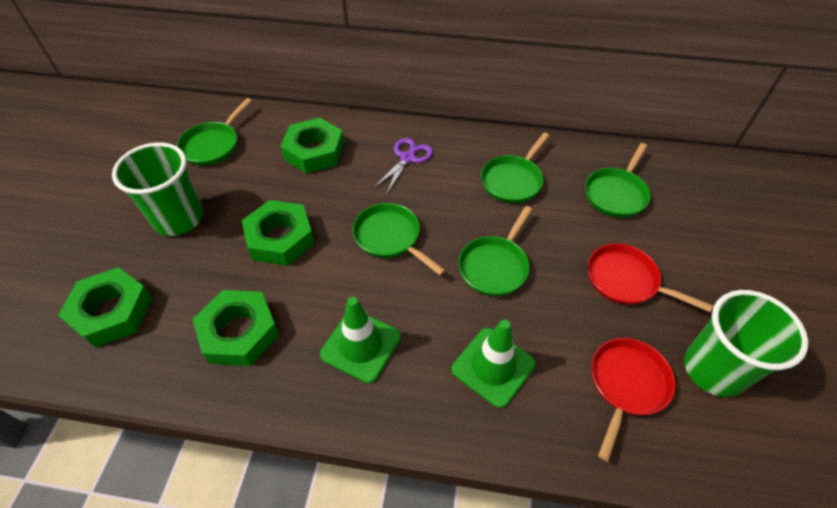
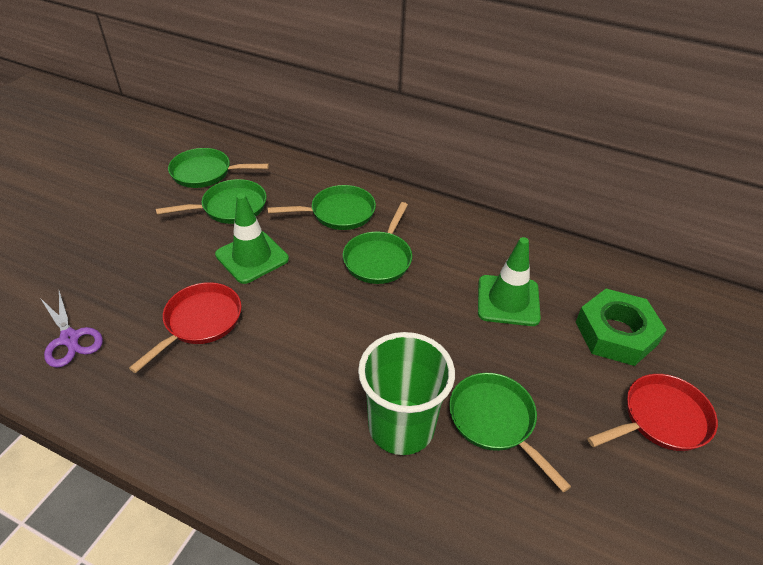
green cup: 2 -> 1
green nut: 4 -> 1

